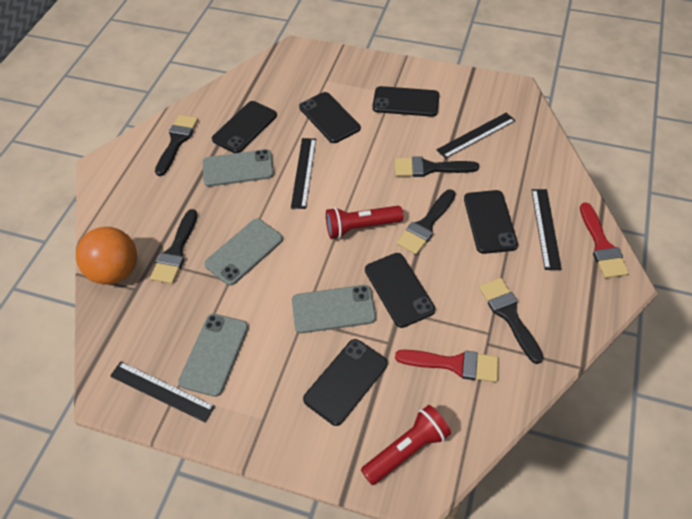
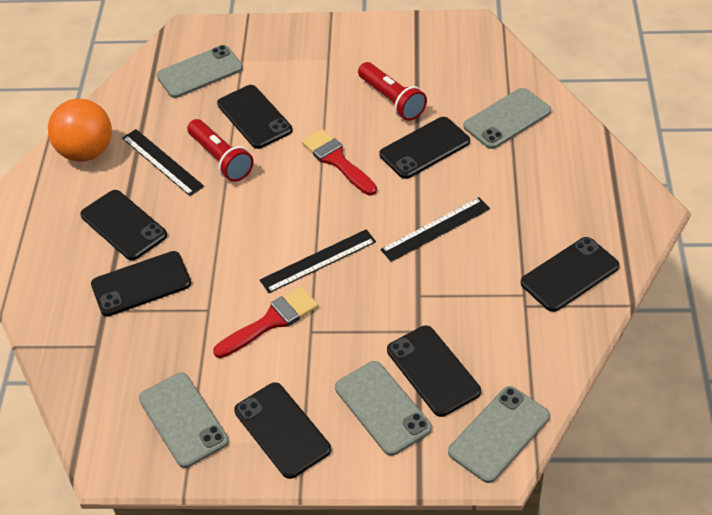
black brush: 5 -> 0
black phone: 6 -> 7
black ruler: 4 -> 3
grey phone: 4 -> 5

